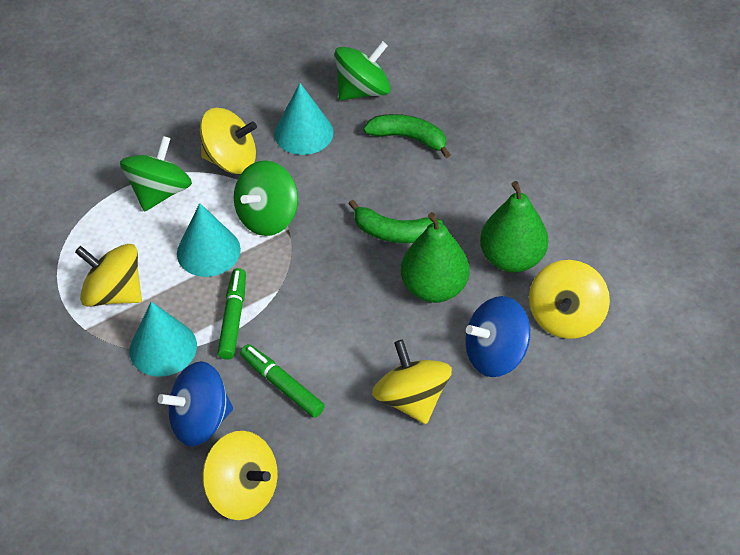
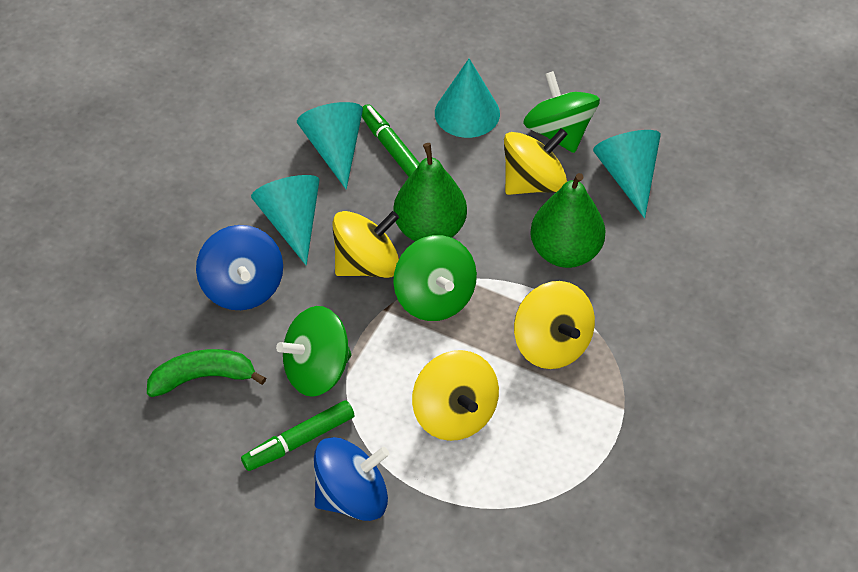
green banana: 2 -> 1
turquoise cone: 3 -> 4
yellow spinning top: 5 -> 4

